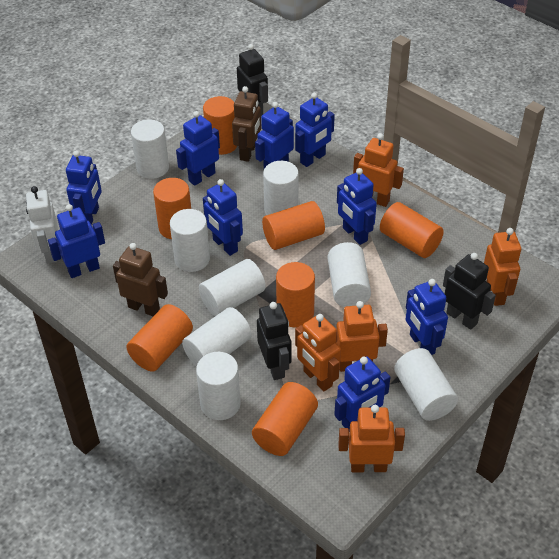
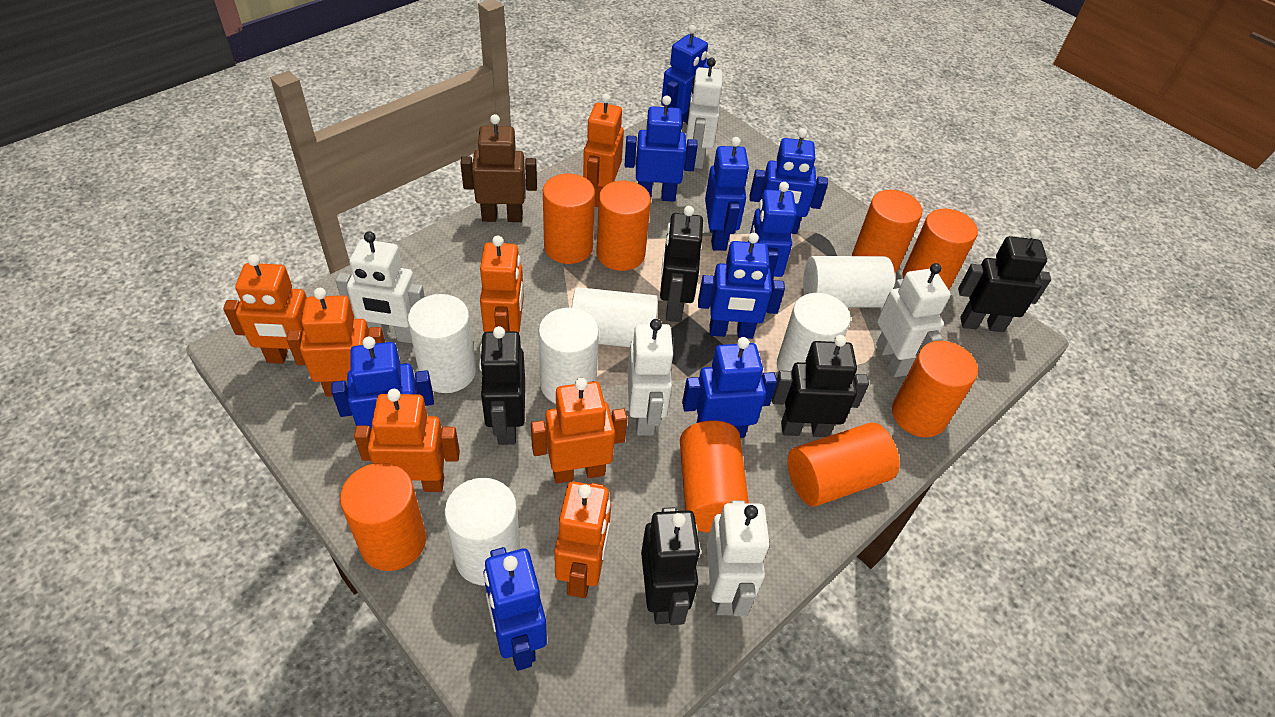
black robot: 3 -> 5
brown robot: 2 -> 1
orange cylinder: 7 -> 8
orange robot: 5 -> 7
white cylinder: 8 -> 6
white robot: 1 -> 5

